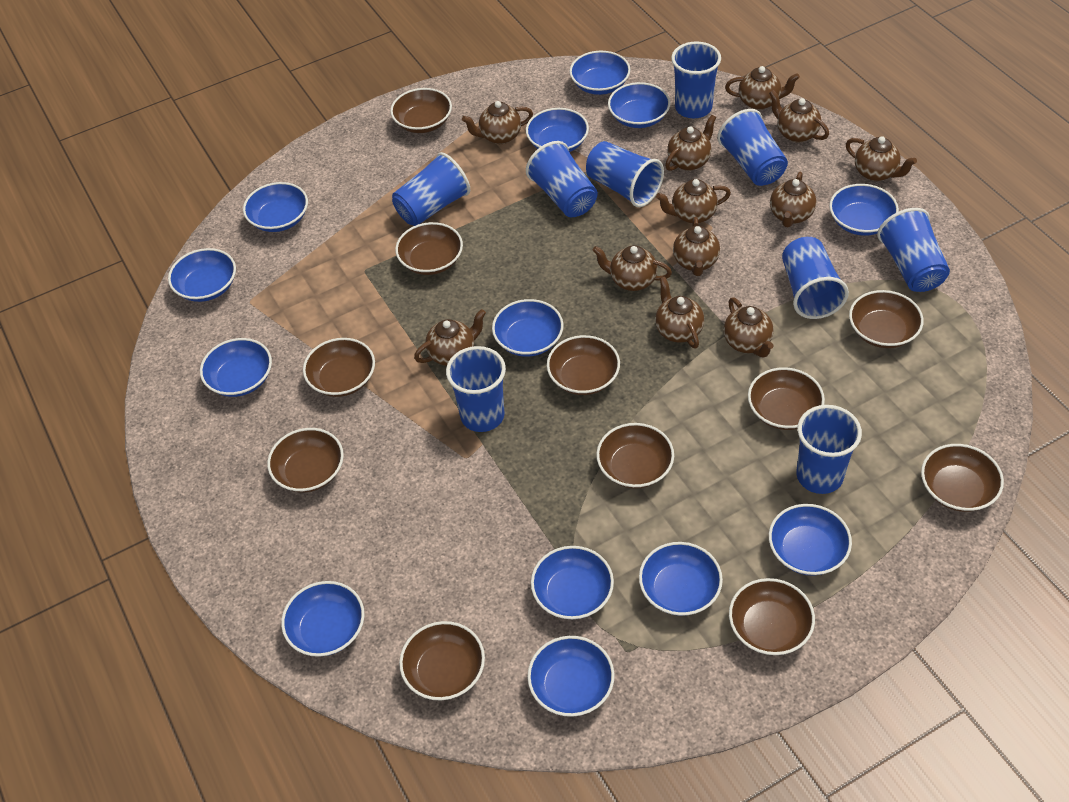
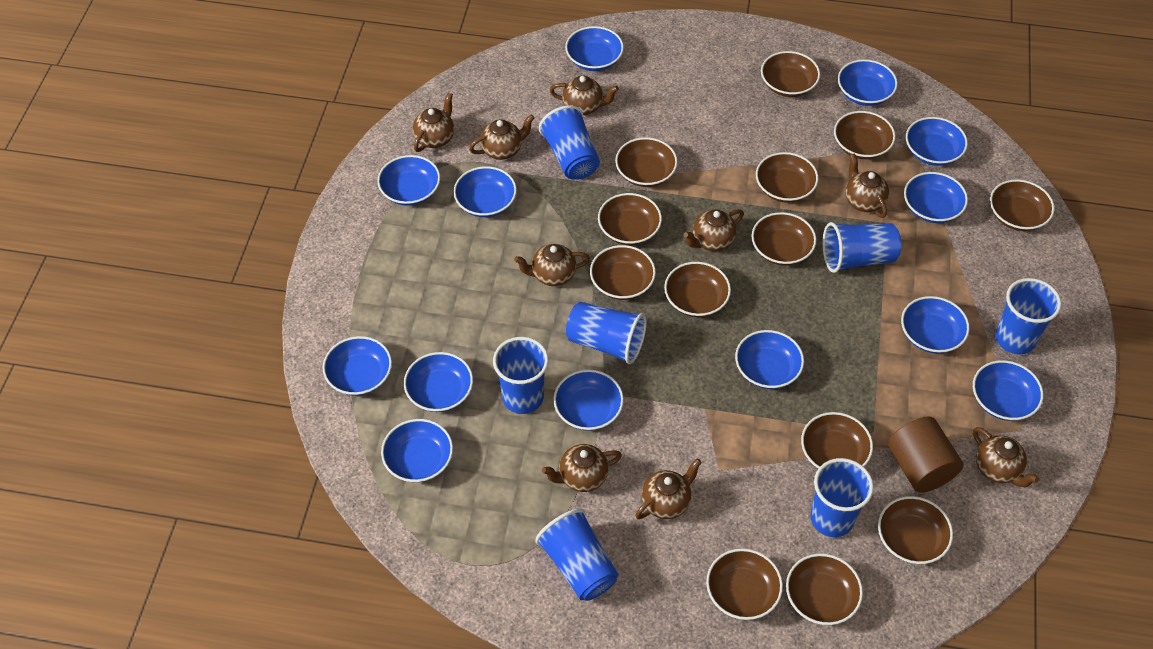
blue cup: 9 -> 7
brown bowl: 11 -> 13
brown cylinder: 0 -> 1
brown teapot: 12 -> 9

